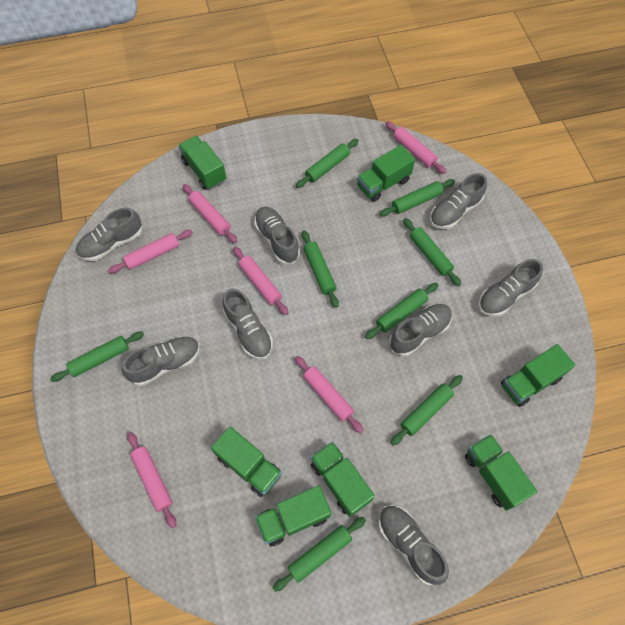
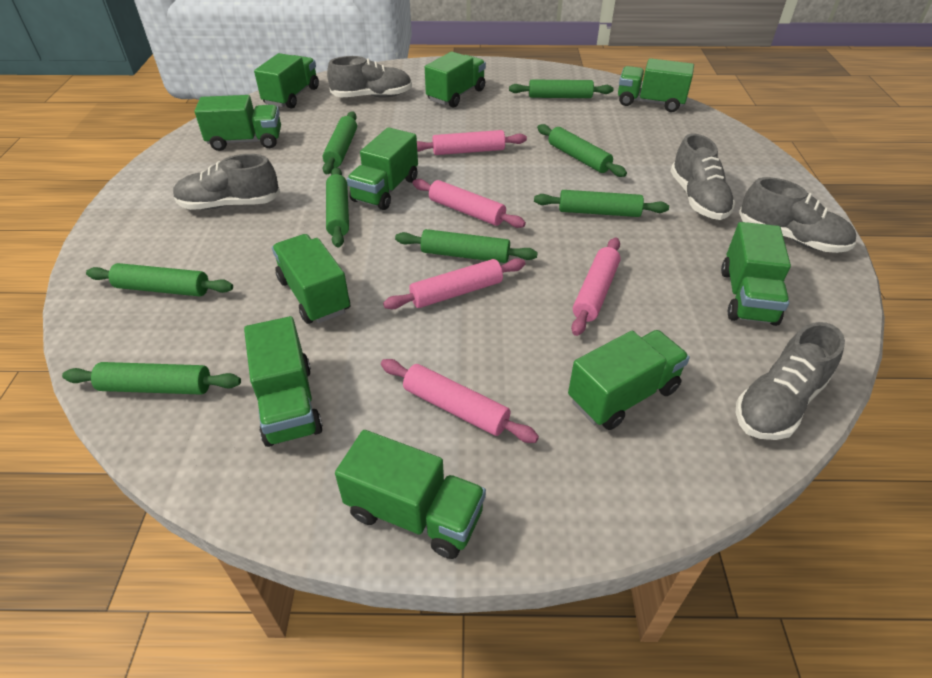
green truck: 7 -> 10
grey shoe: 8 -> 5
pink rolling pin: 6 -> 5

